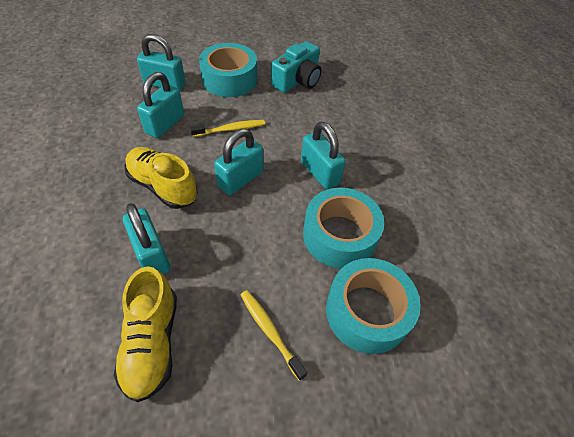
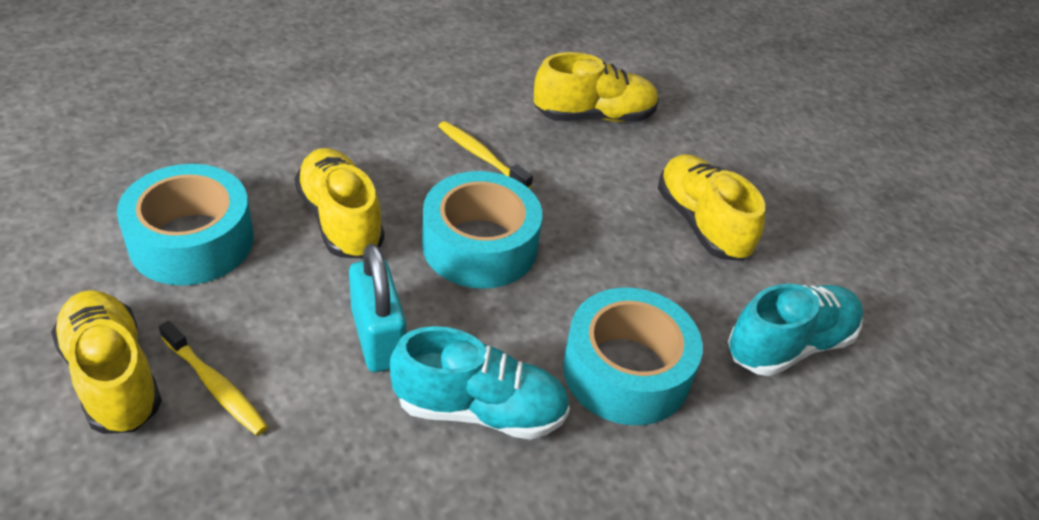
turquoise camera: 1 -> 0
turquoise padlock: 5 -> 1
turquoise shoe: 0 -> 2
yellow shoe: 2 -> 4

